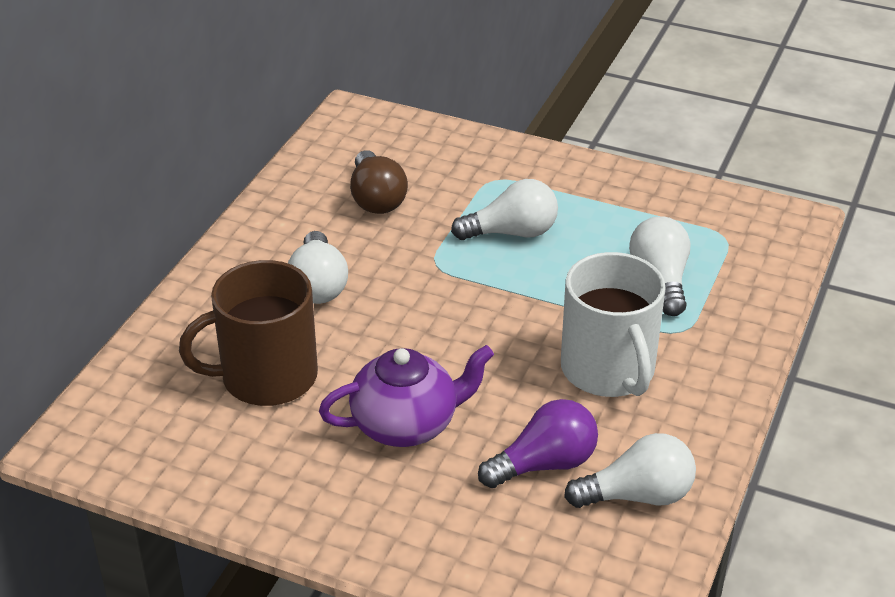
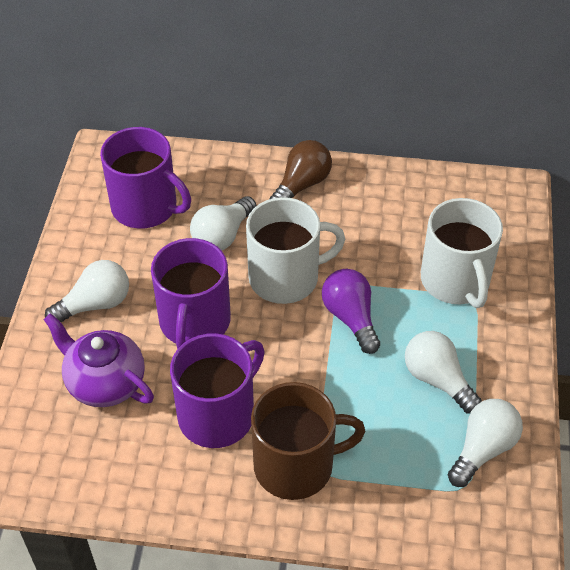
purple mug: 0 -> 3
white mug: 1 -> 2

